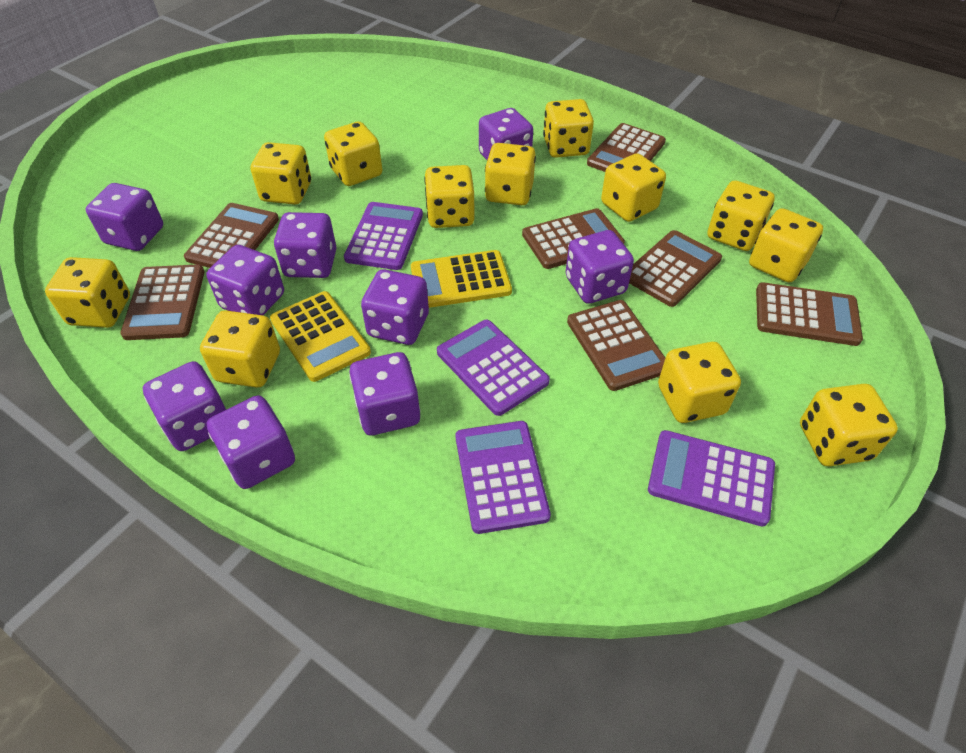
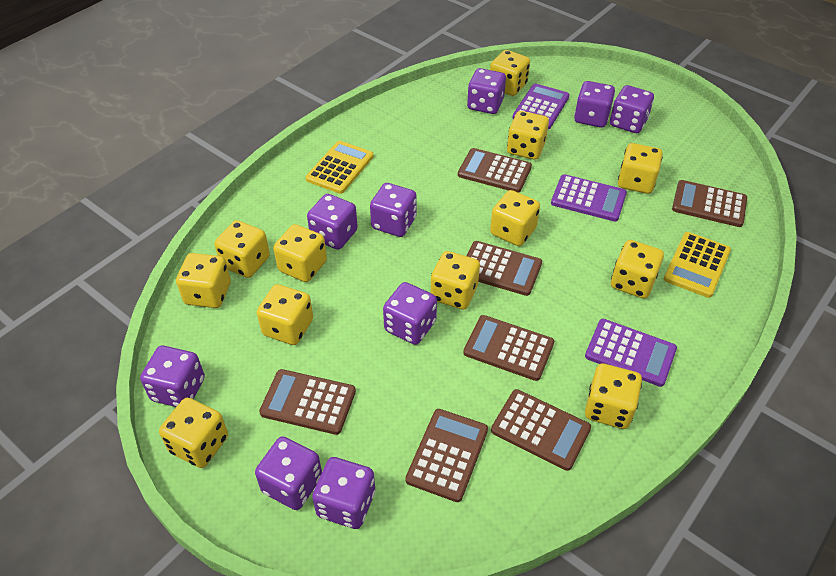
purple calculator: 4 -> 3

